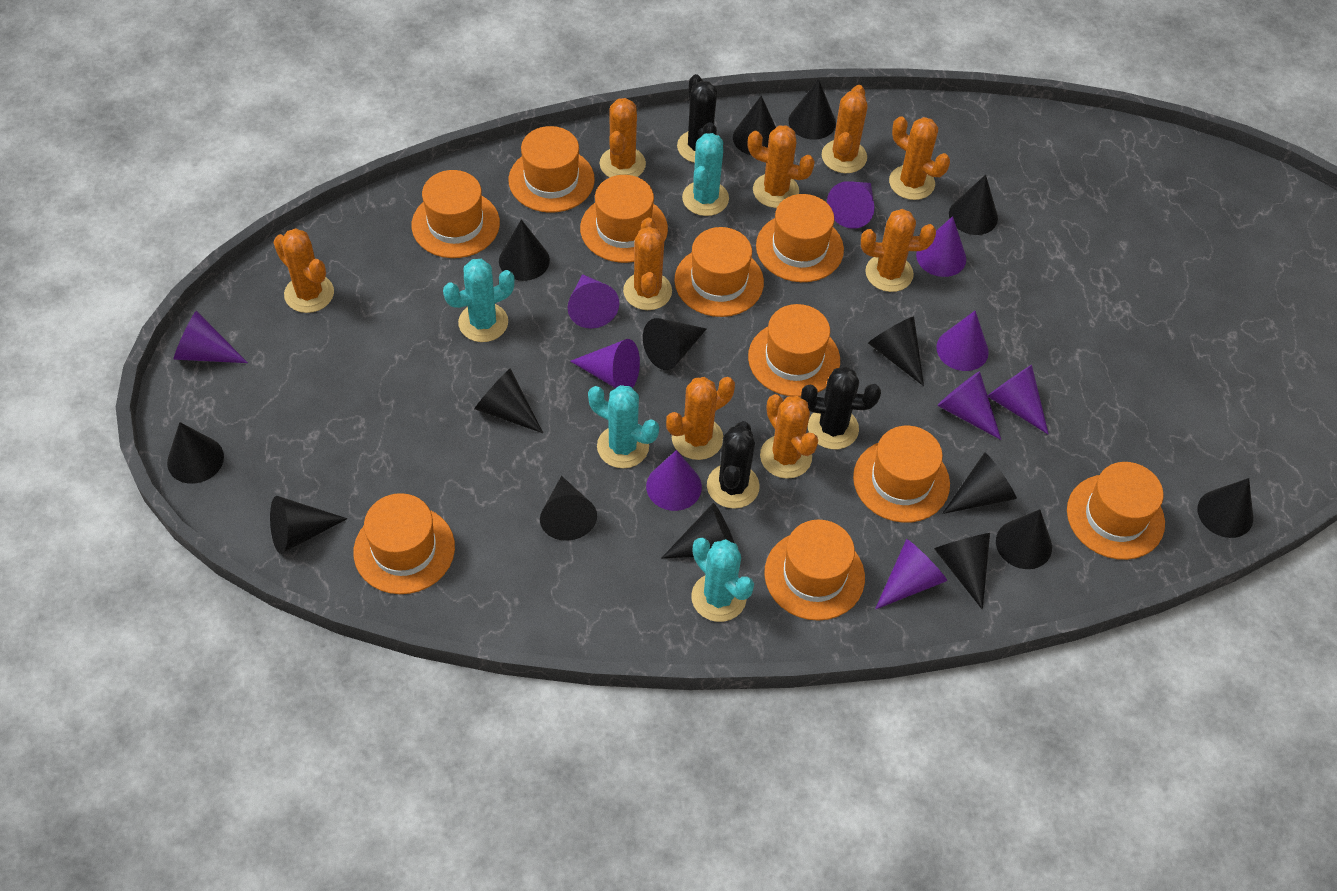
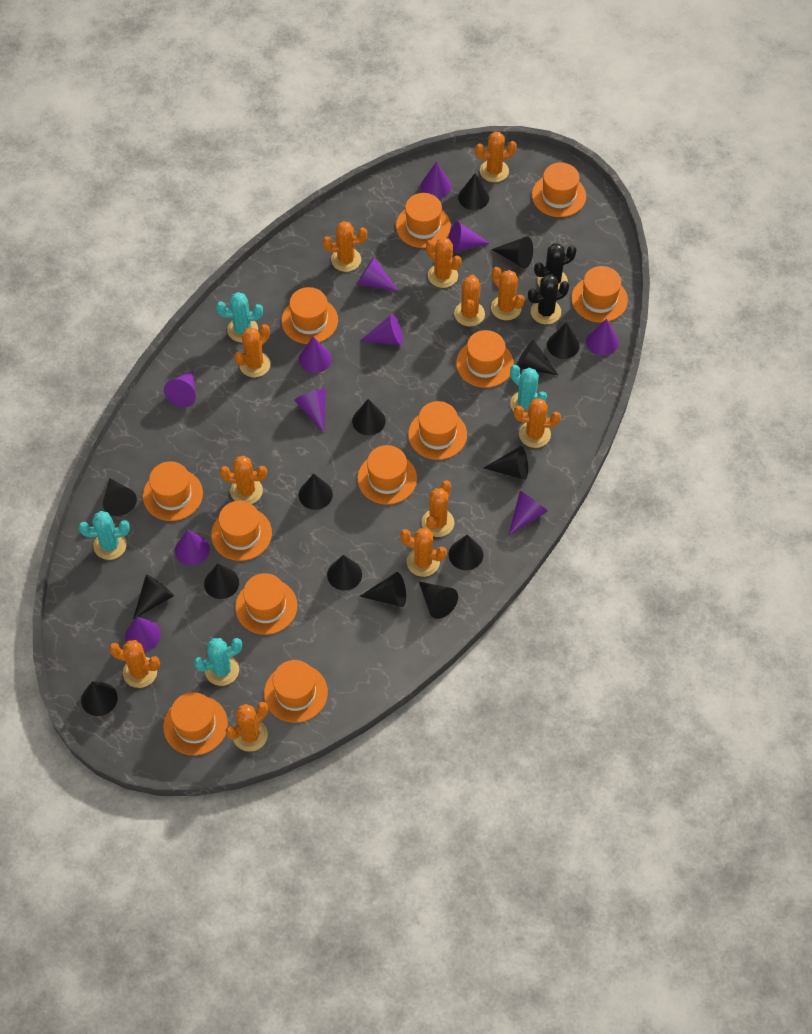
black cactus: 3 -> 2
orange cactus: 9 -> 12
orange hat: 10 -> 12
purple cone: 10 -> 11

